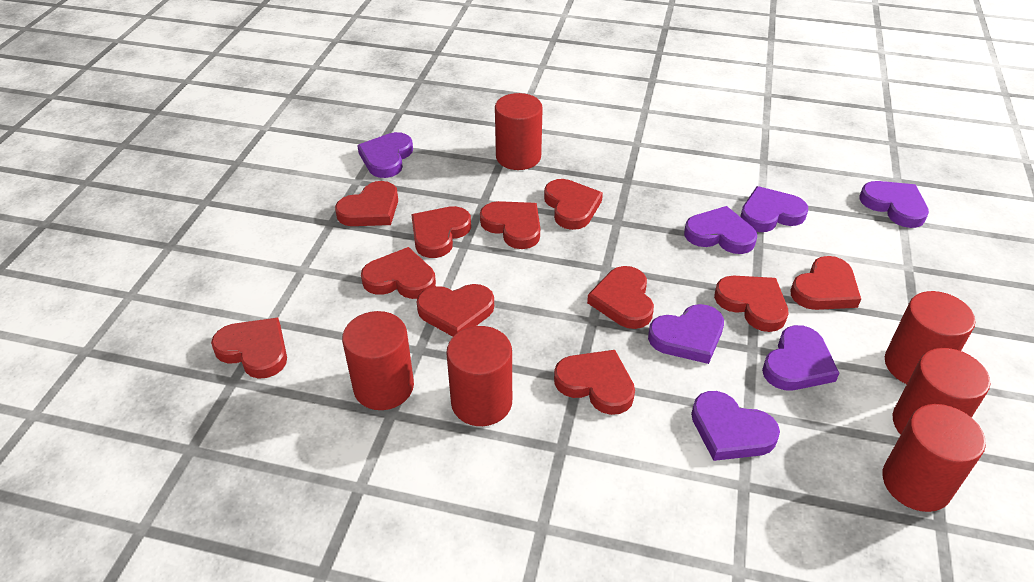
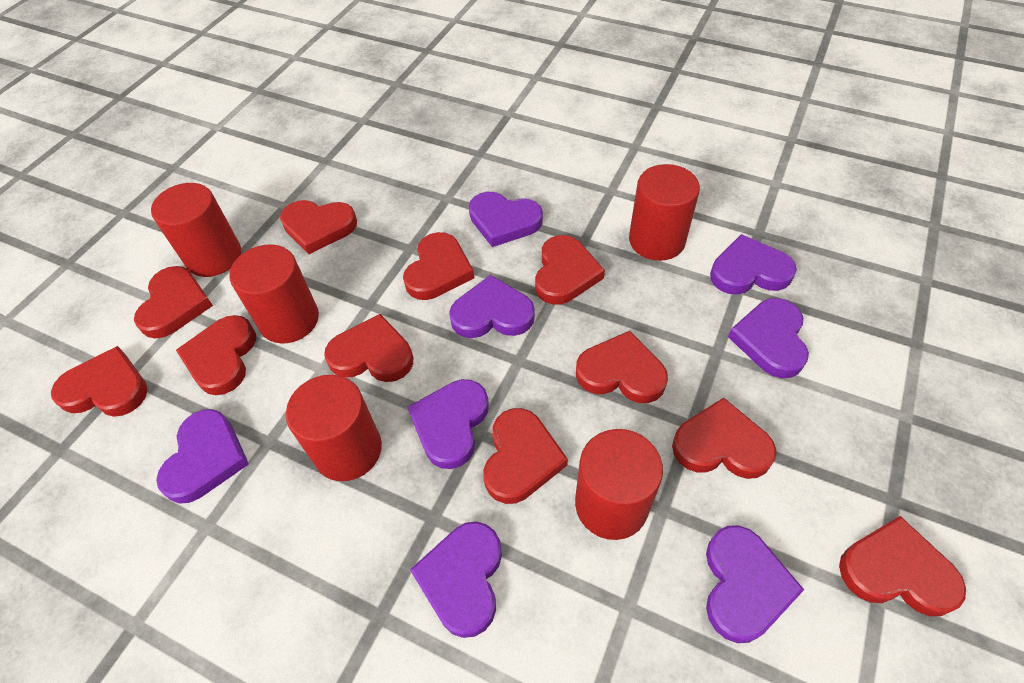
purple heart: 7 -> 8
red cylinder: 6 -> 5

